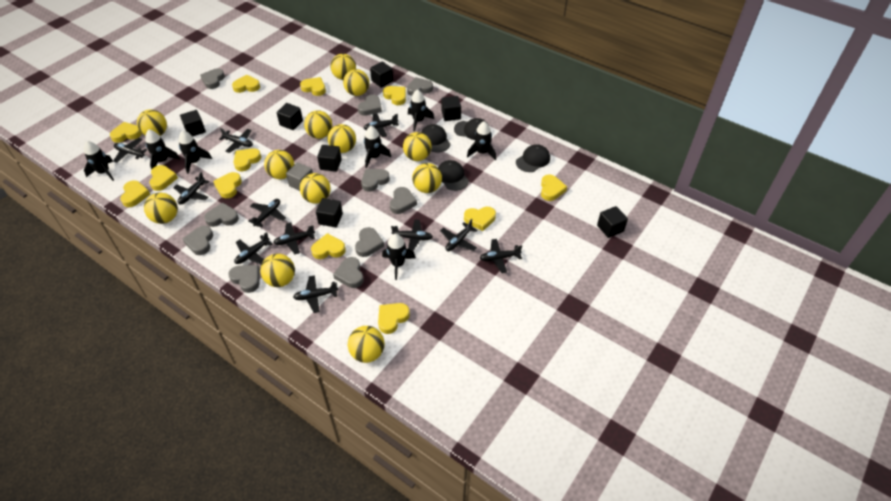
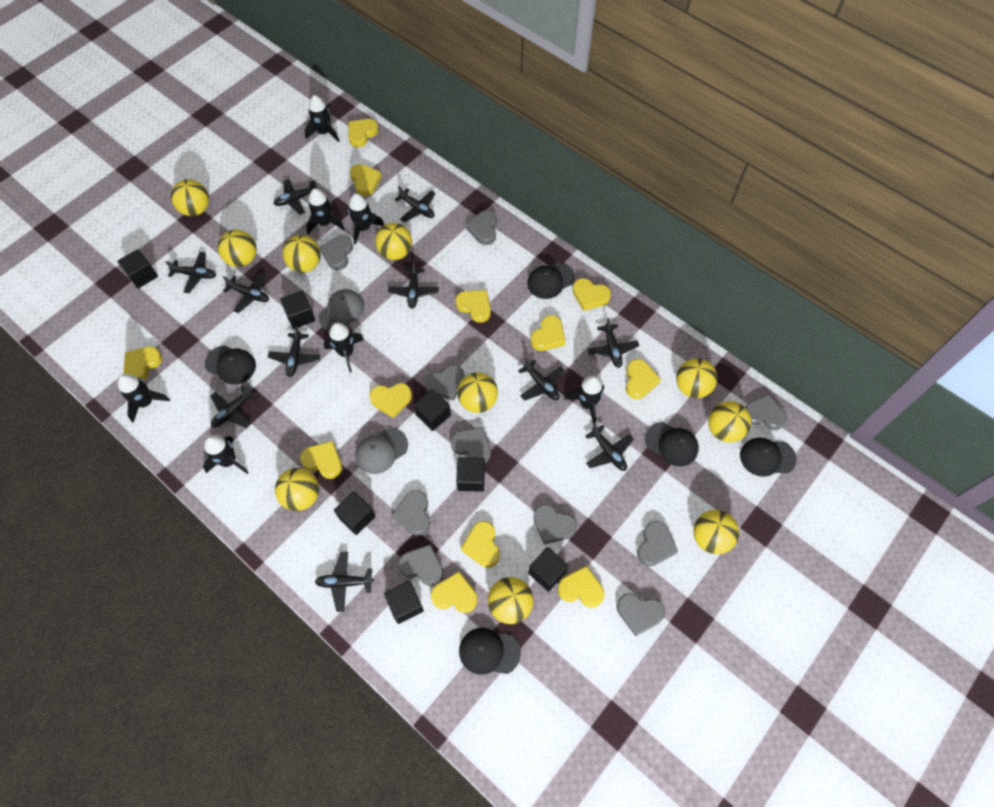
black cap: 4 -> 5
grey cap: 0 -> 2
grey cube: 1 -> 0
yellow ball: 12 -> 10

